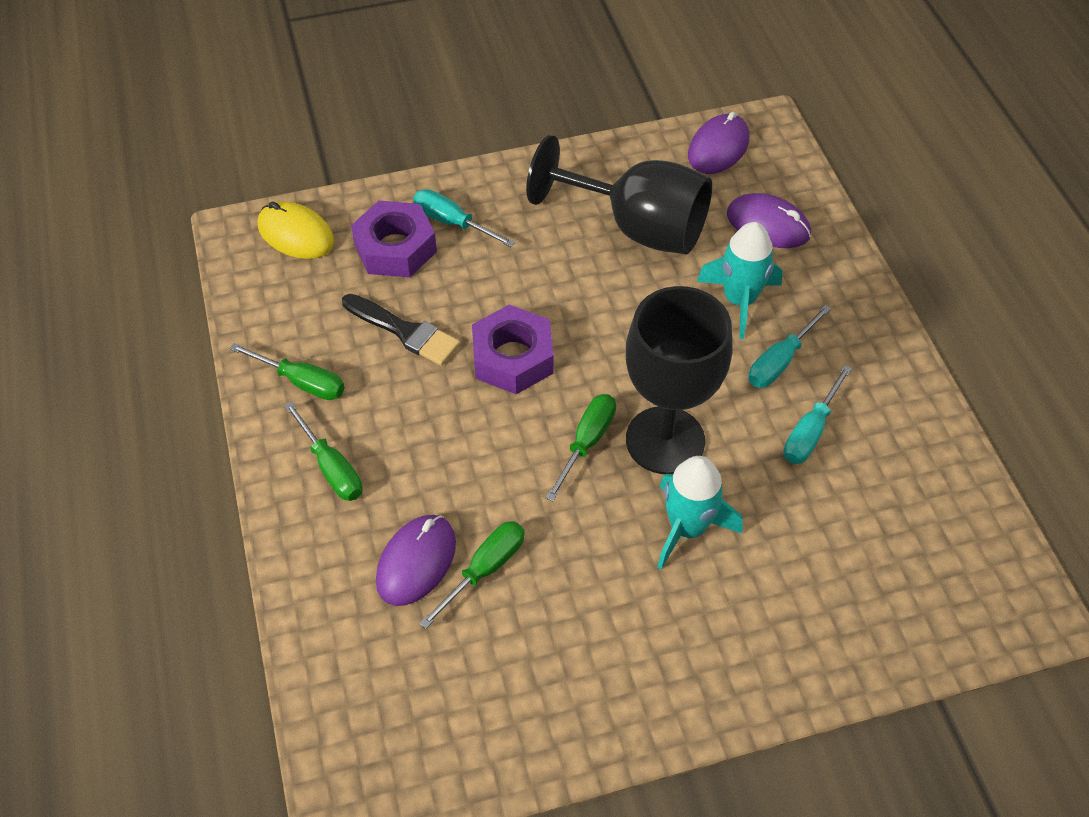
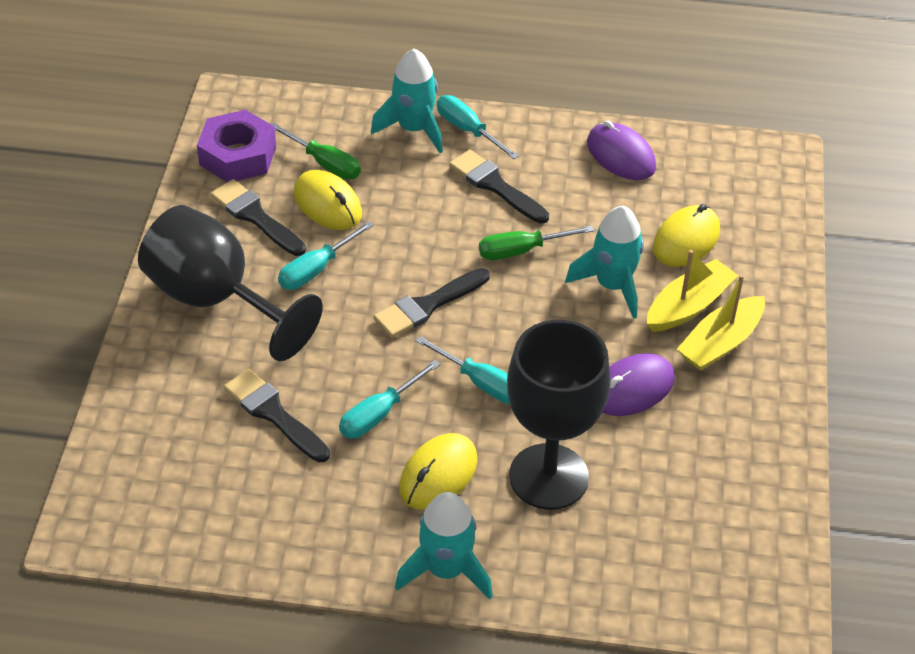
black brush: 1 -> 4
green screwdriver: 4 -> 2
purple mouse: 3 -> 2
purple nut: 2 -> 1
turquoise rocket: 2 -> 3
turquoise screwdriver: 3 -> 4
yellow boat: 0 -> 2
yellow mouse: 1 -> 3

